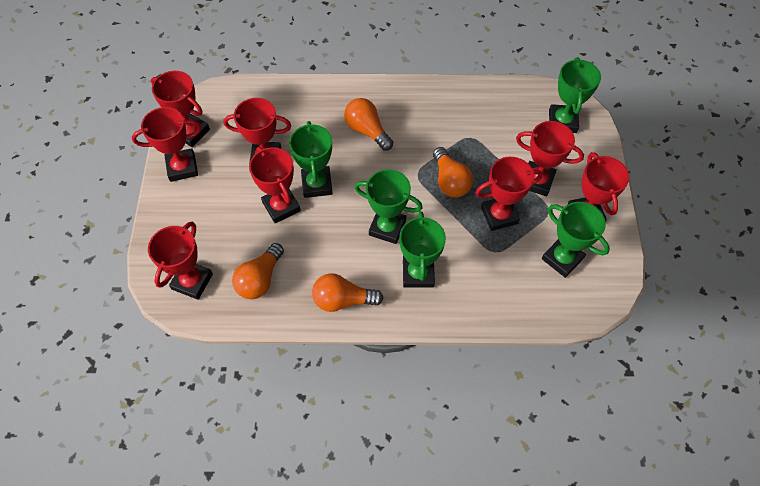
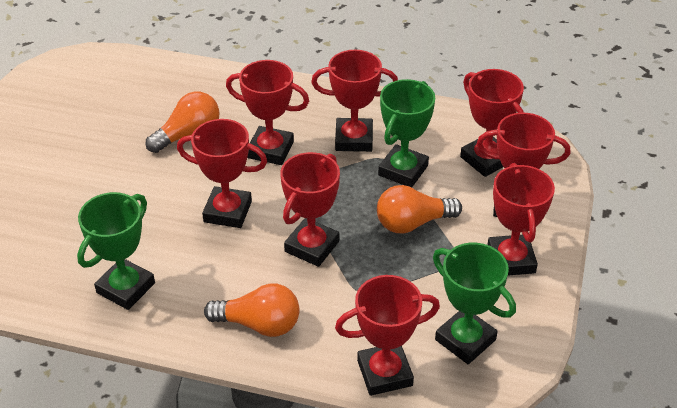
green trophy: 5 -> 3
orange light bulb: 4 -> 3

